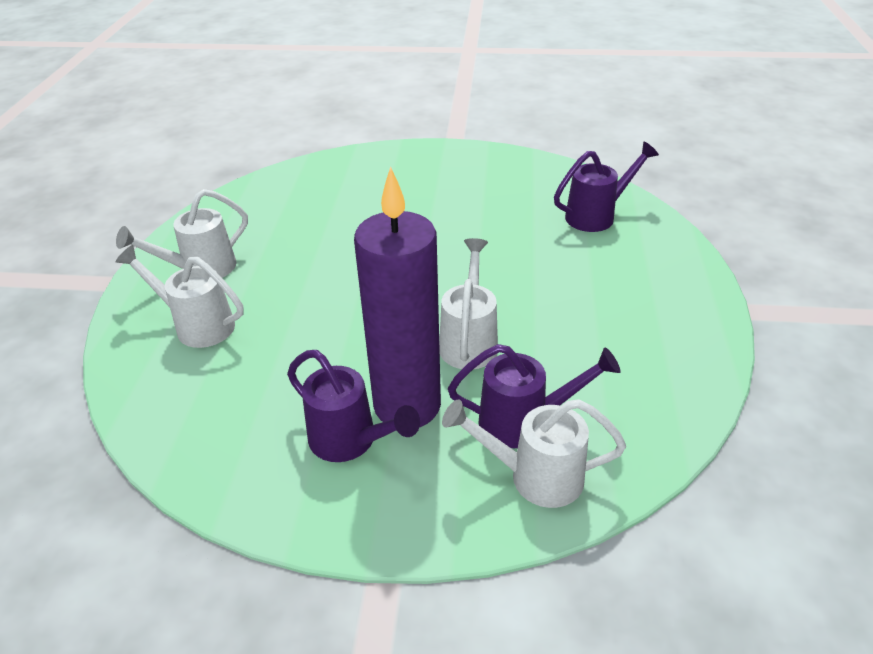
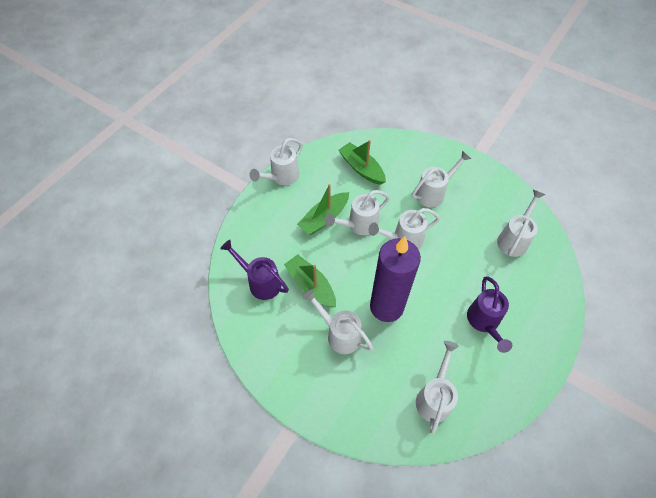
green boat: 0 -> 3
purple watering can: 3 -> 2
white watering can: 4 -> 7

